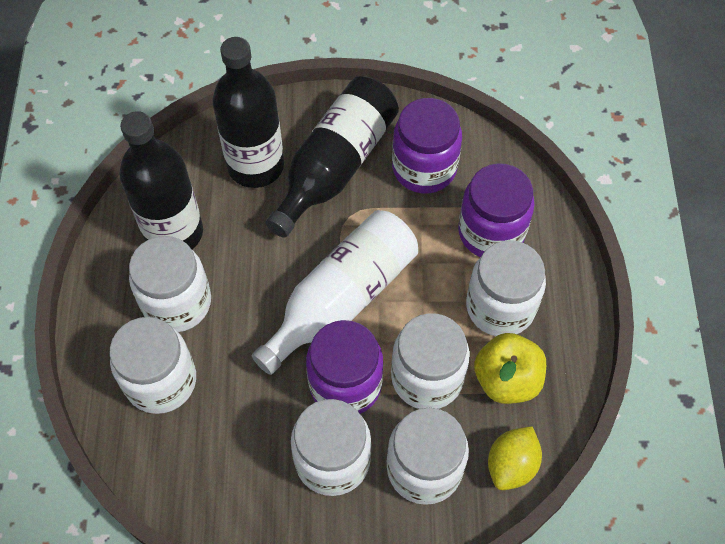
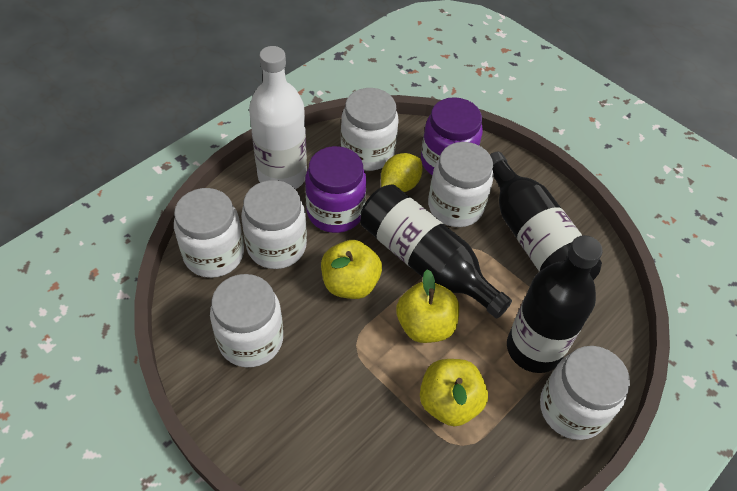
purple jar: 3 -> 2
yellow apple: 1 -> 3

